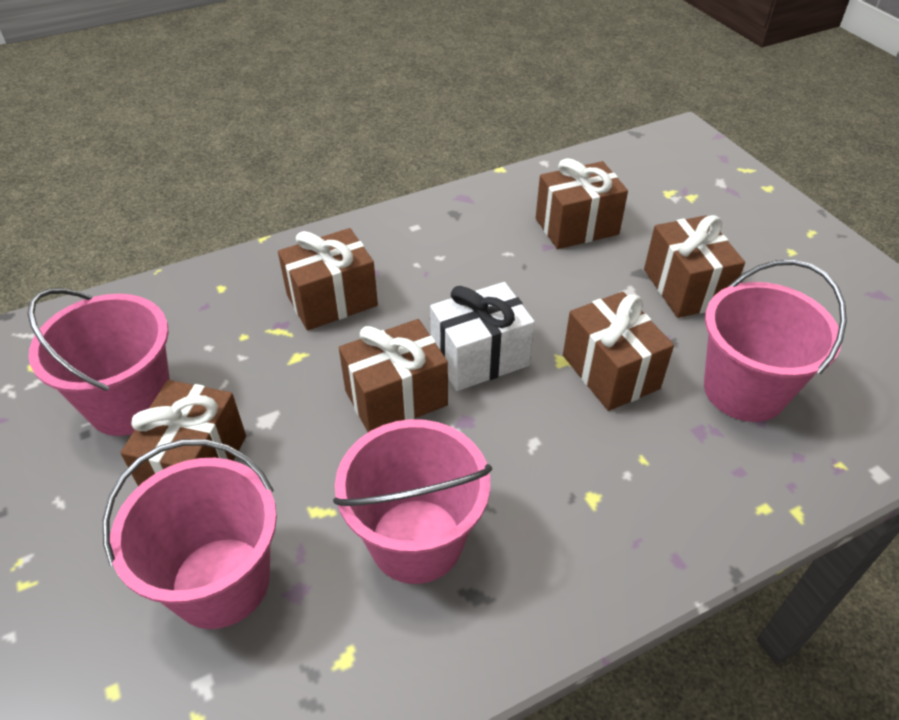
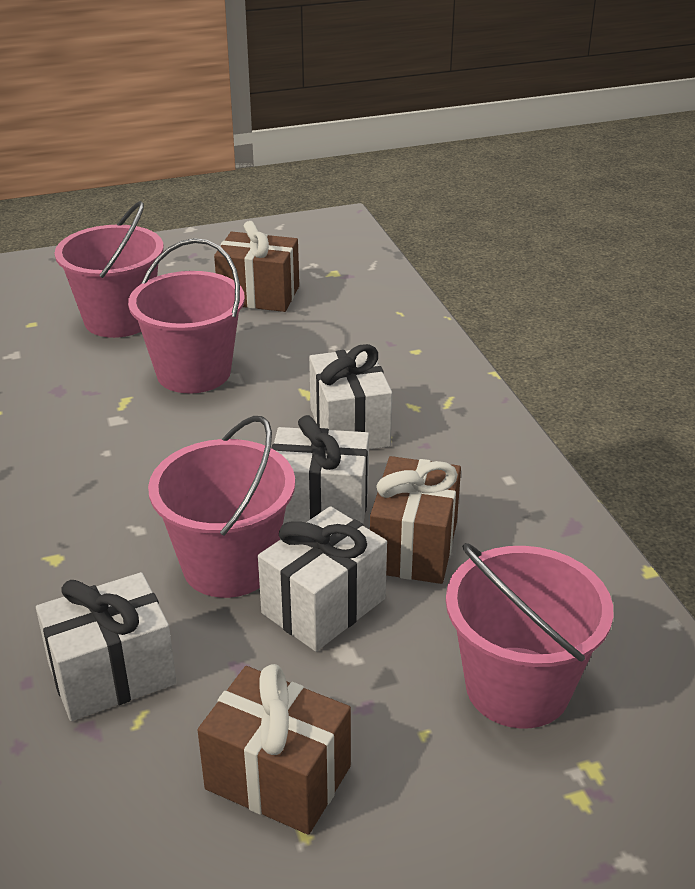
brown gift: 6 -> 3
white gift: 1 -> 4

